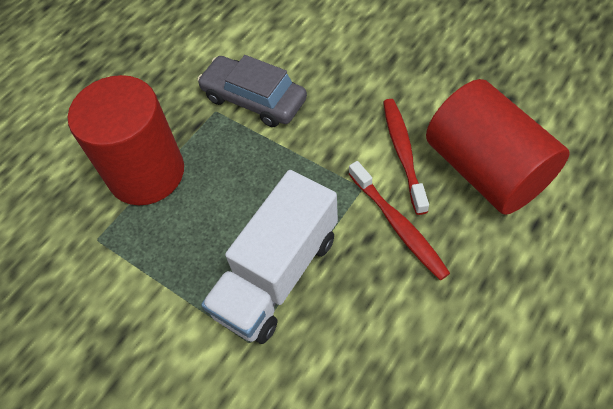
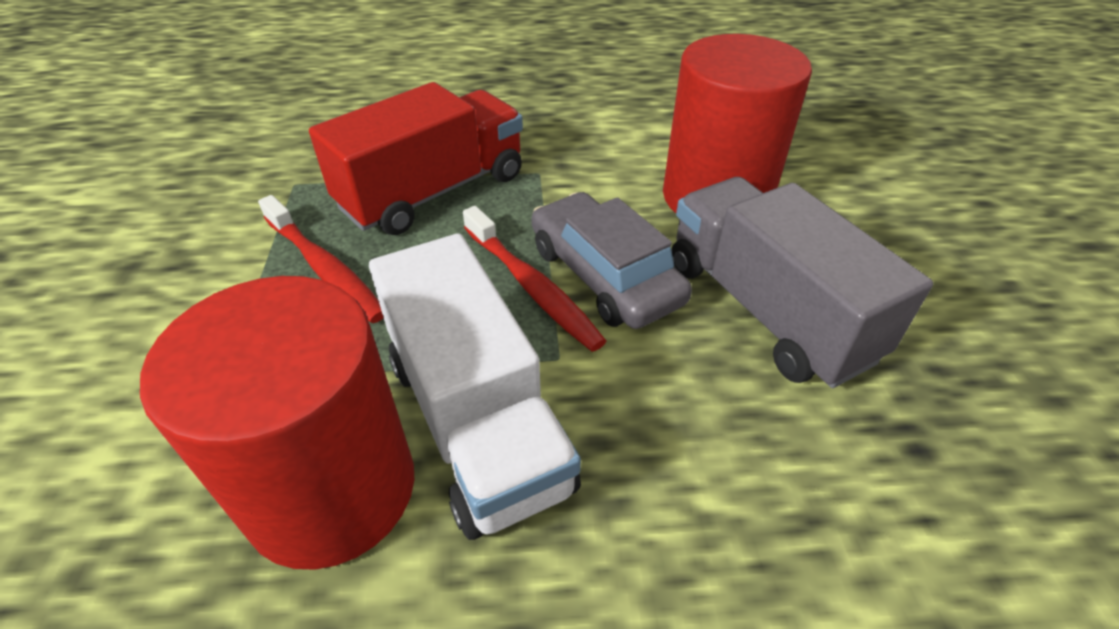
grey truck: 0 -> 1
red truck: 0 -> 1

